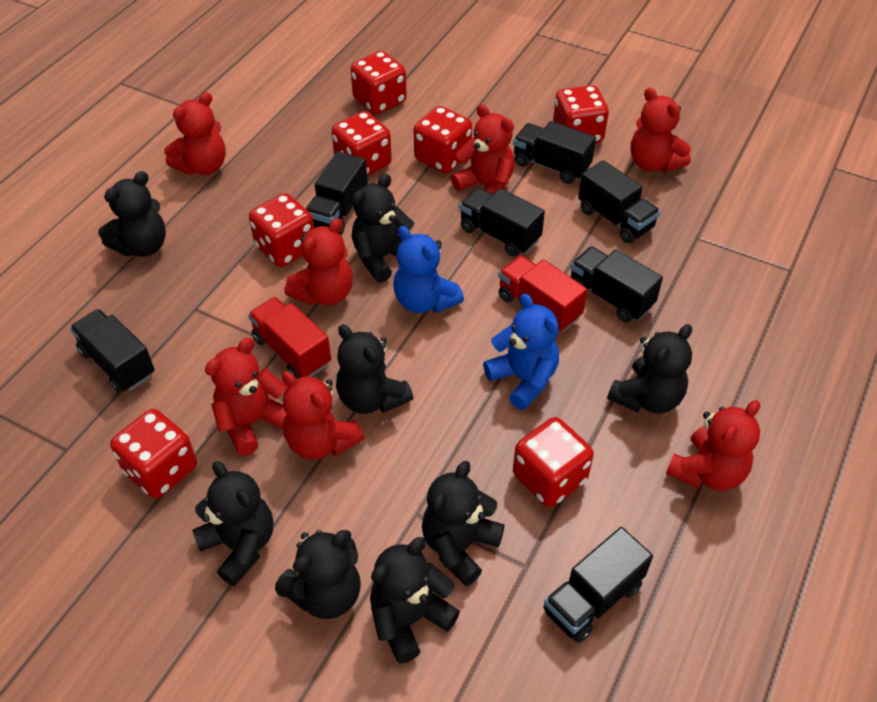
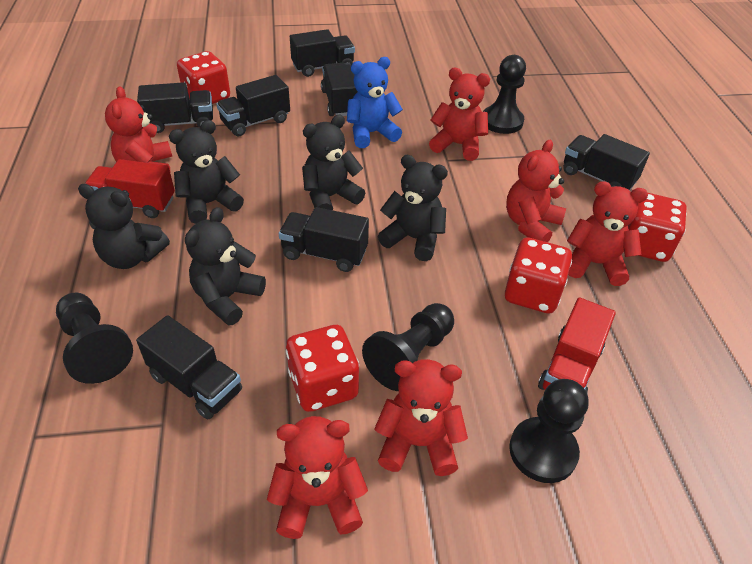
black pawn: 0 -> 4
black teddy bear: 8 -> 5
blue teddy bear: 2 -> 1
red dice: 7 -> 4
red teddy bear: 7 -> 6

